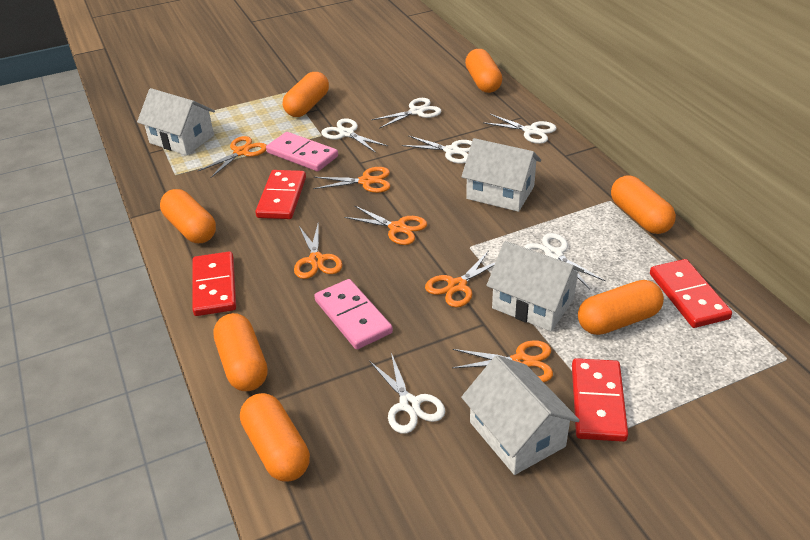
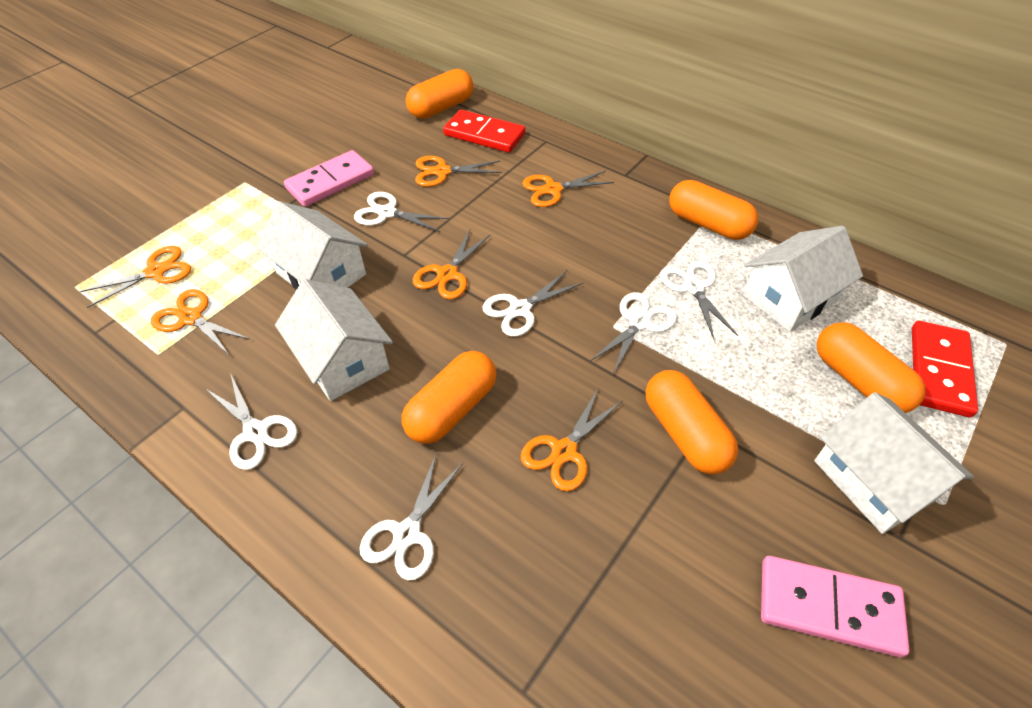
orange capsule: 7 -> 5
red domino: 4 -> 2

